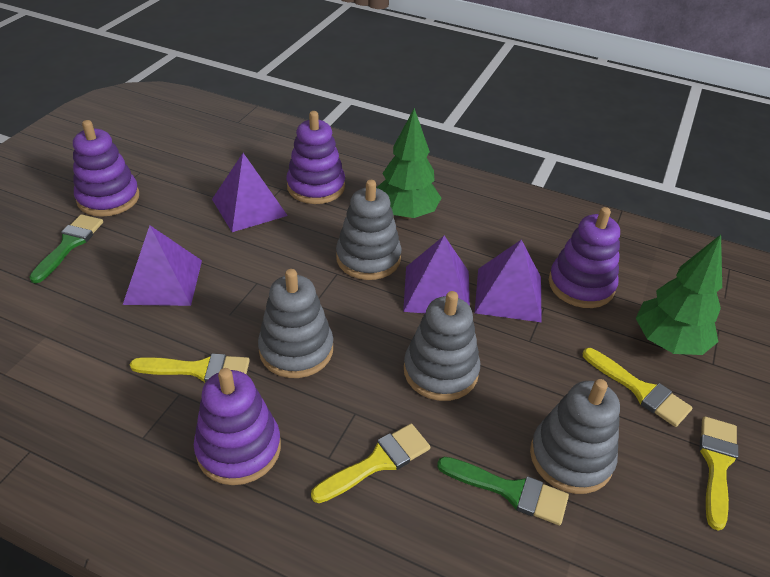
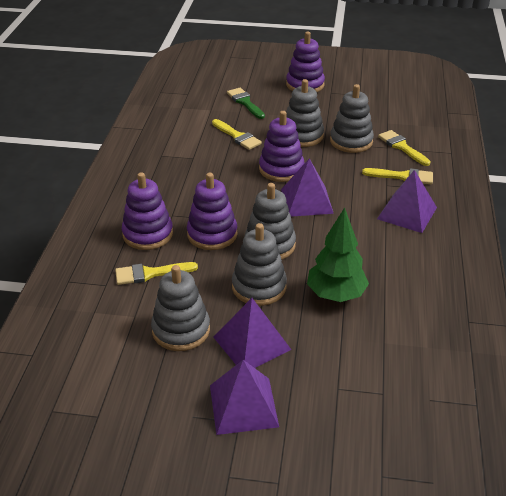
green brush: 2 -> 1
green tree: 2 -> 1
grey stacking toy: 4 -> 5

